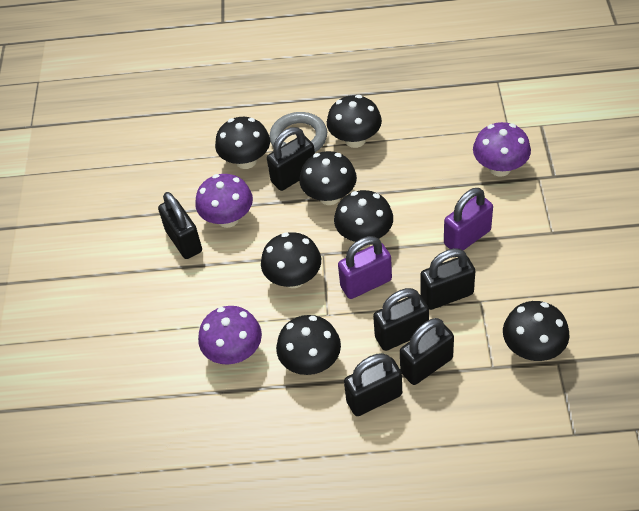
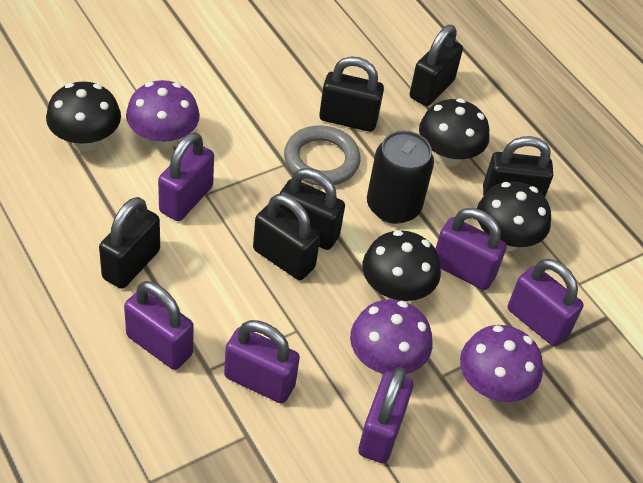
black can: 0 -> 1
black mushroom: 7 -> 4
purple padlock: 2 -> 6

